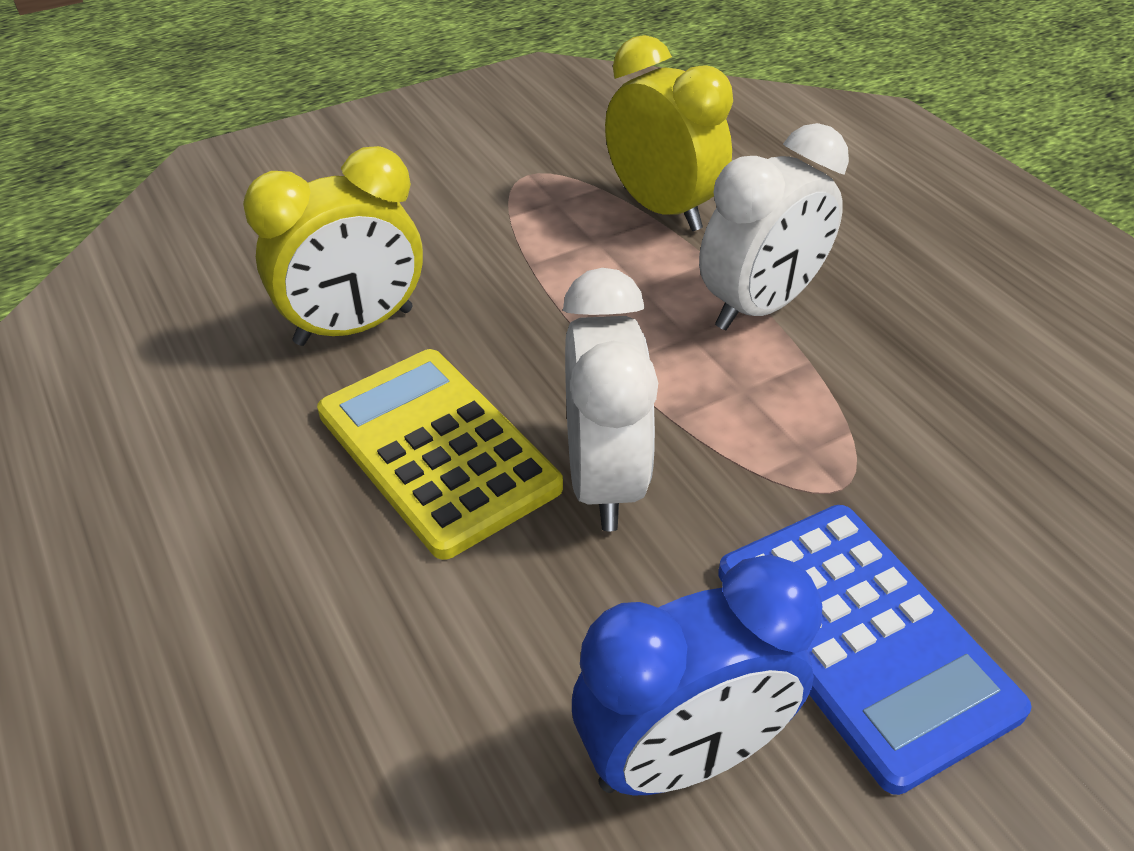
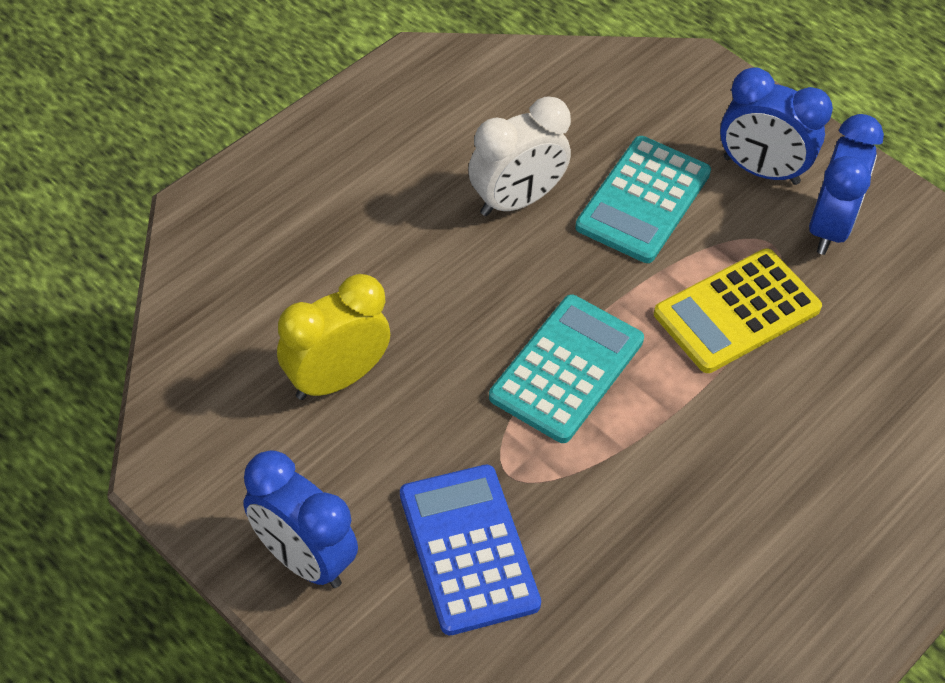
blue clock: 1 -> 3
turquoise calculator: 0 -> 2
white clock: 2 -> 1
yellow clock: 2 -> 1

